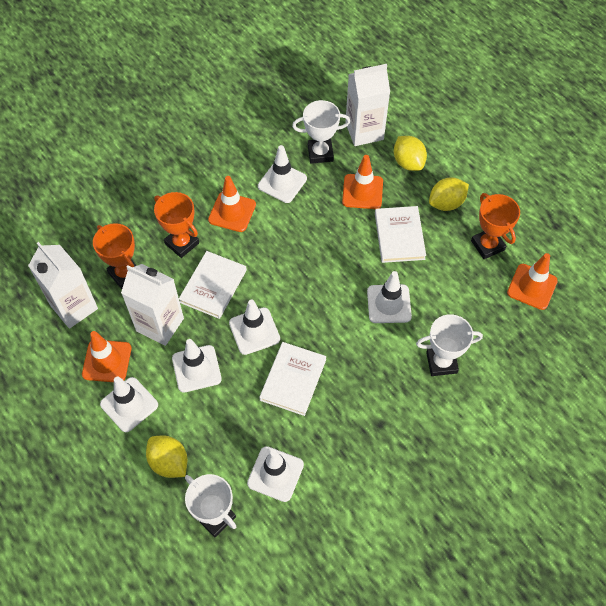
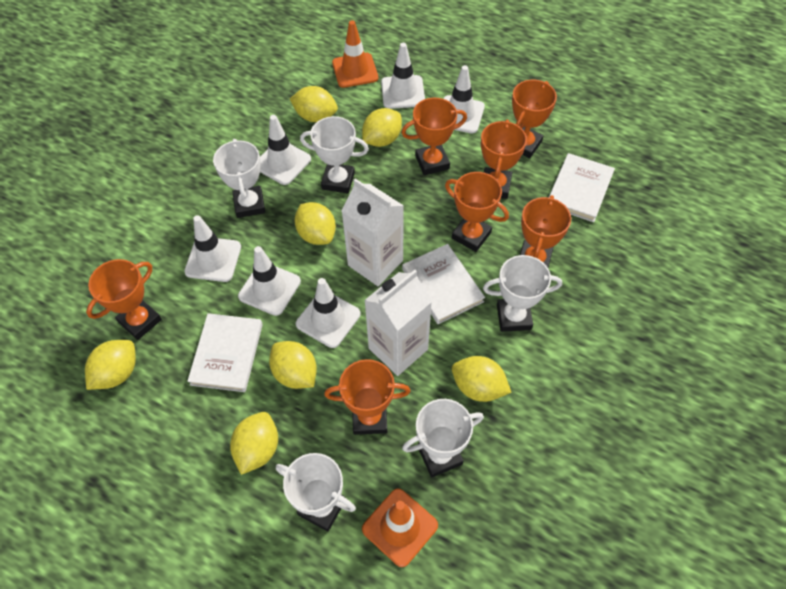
orange traffic cone: 4 -> 2
orange trophy: 3 -> 7
white carton: 3 -> 2
white trophy: 3 -> 5
yellow lemon: 3 -> 7

